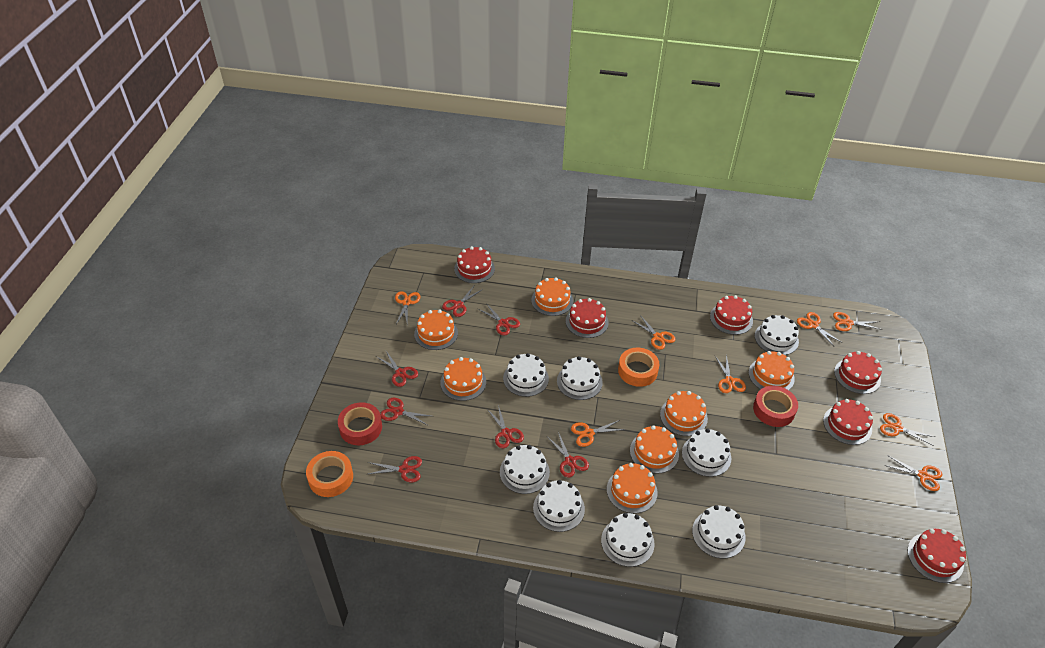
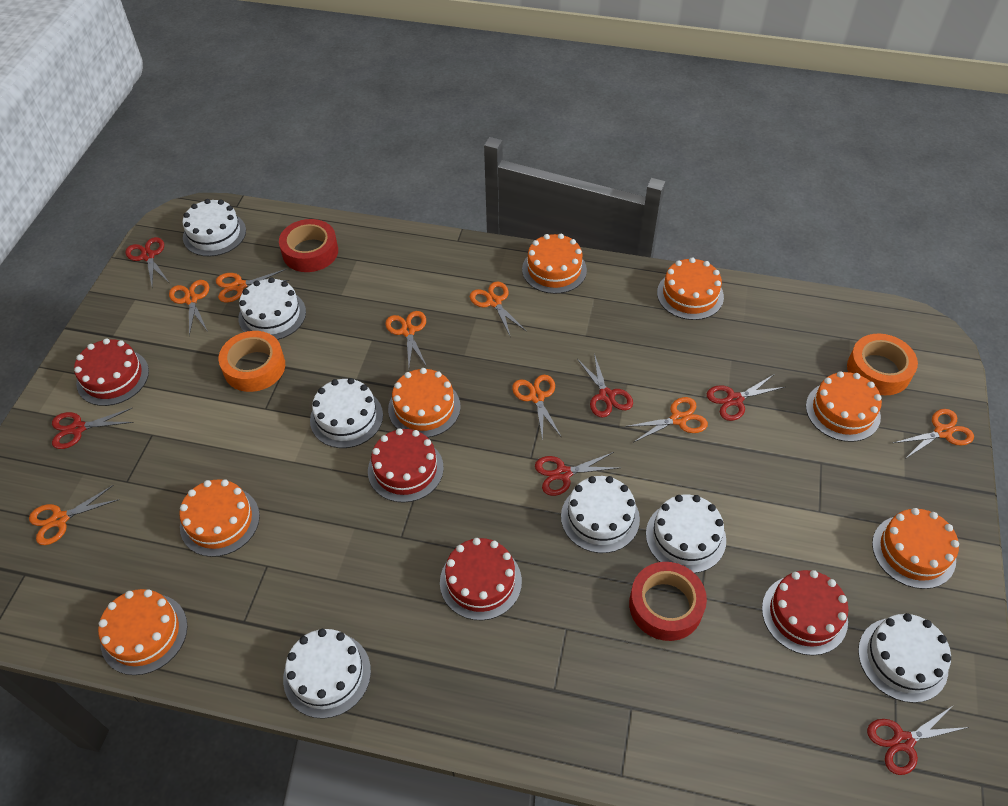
red cake: 6 -> 4
red scissors: 7 -> 6
white cake: 8 -> 7

